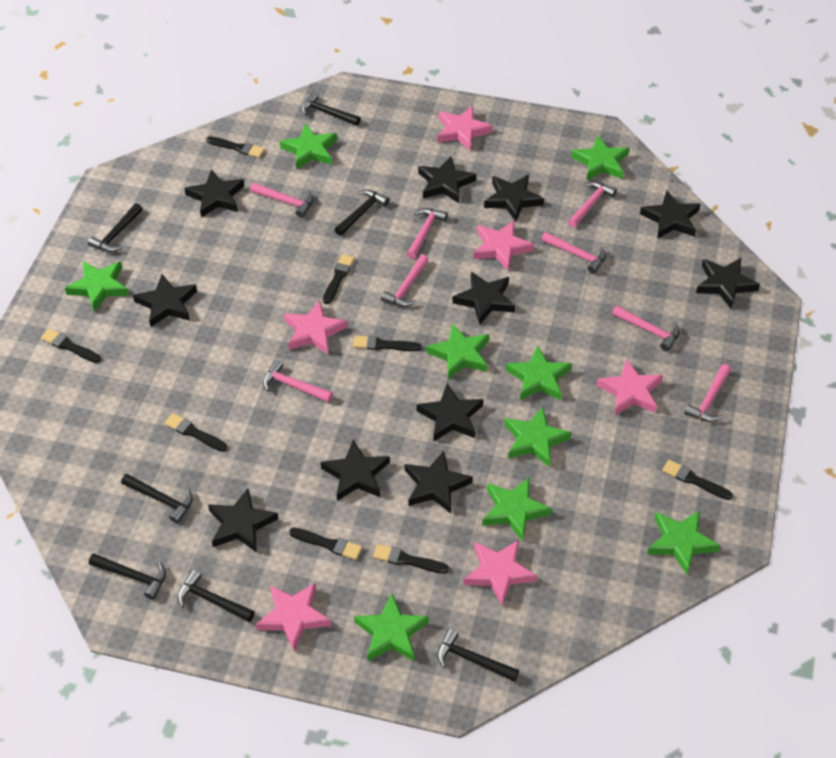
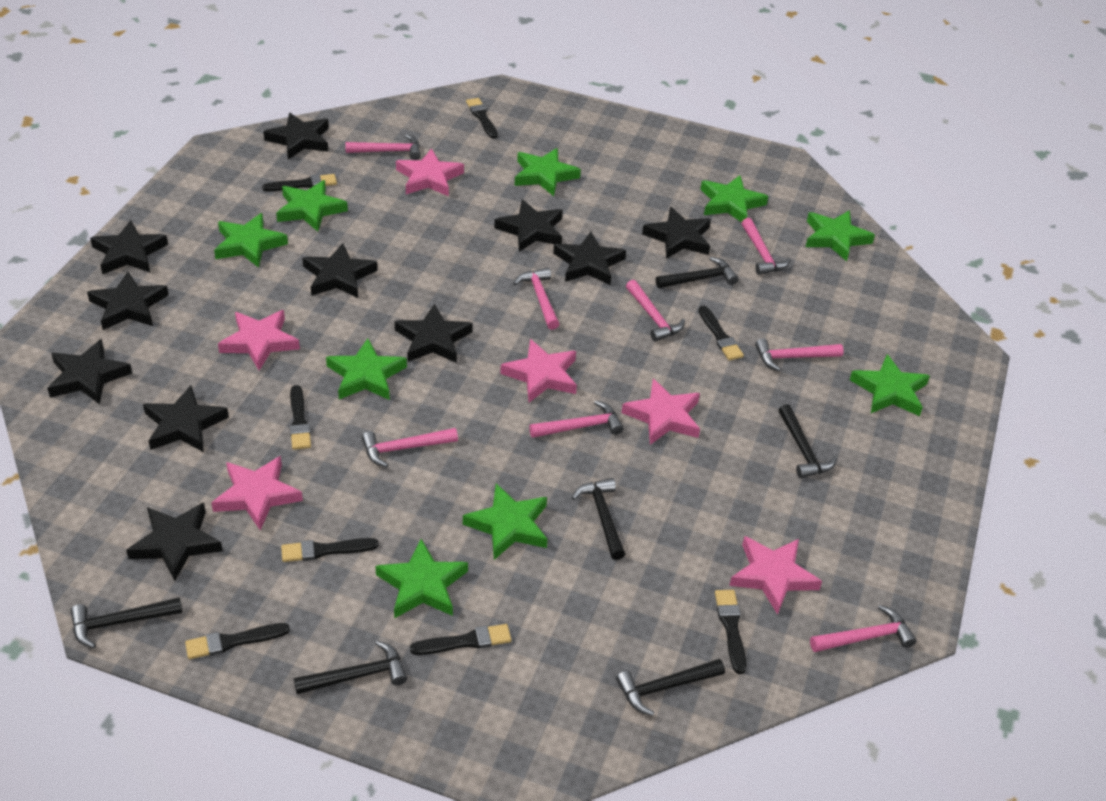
black hammer: 7 -> 6

